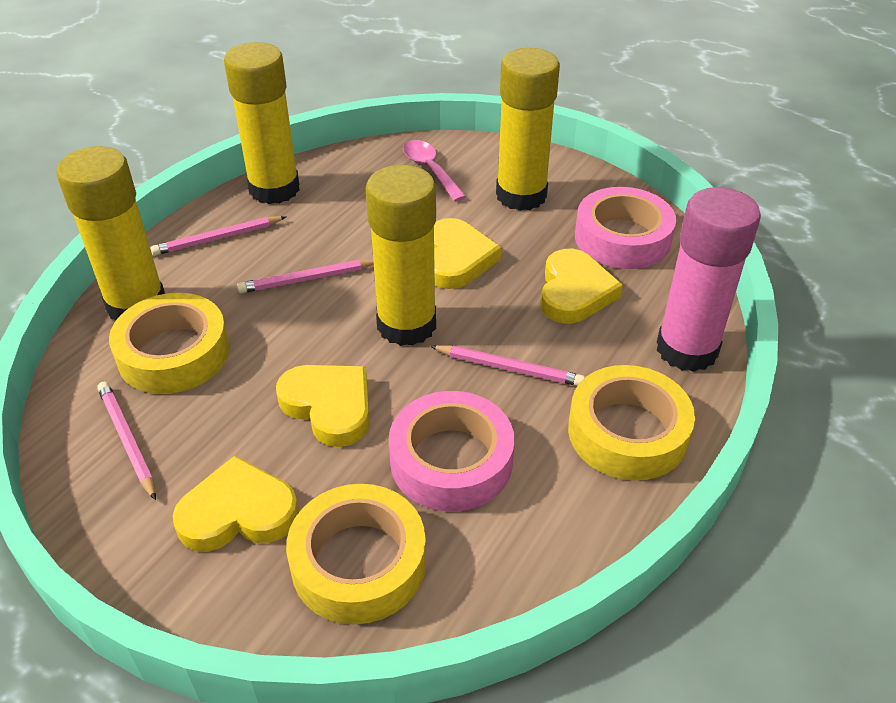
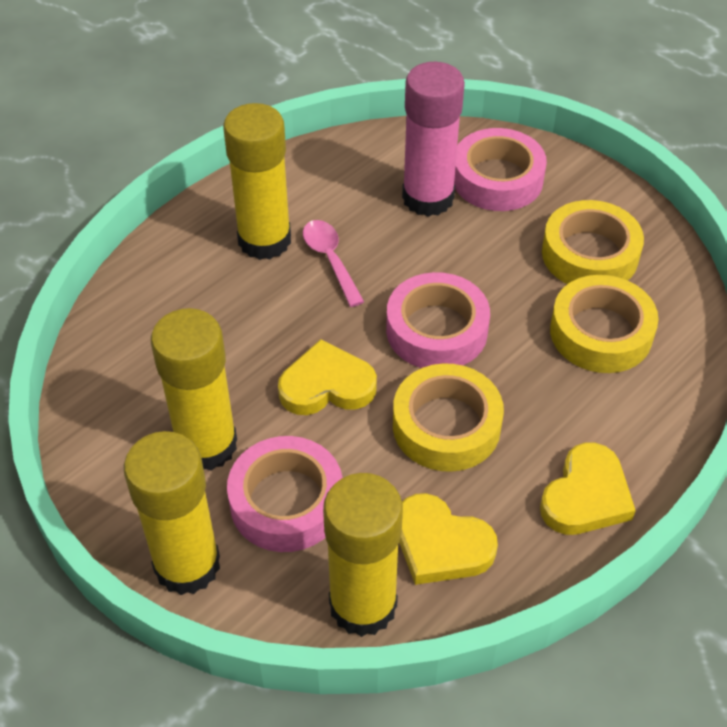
pink pencil: 4 -> 0
pink tape: 2 -> 3
yellow heart: 4 -> 3

